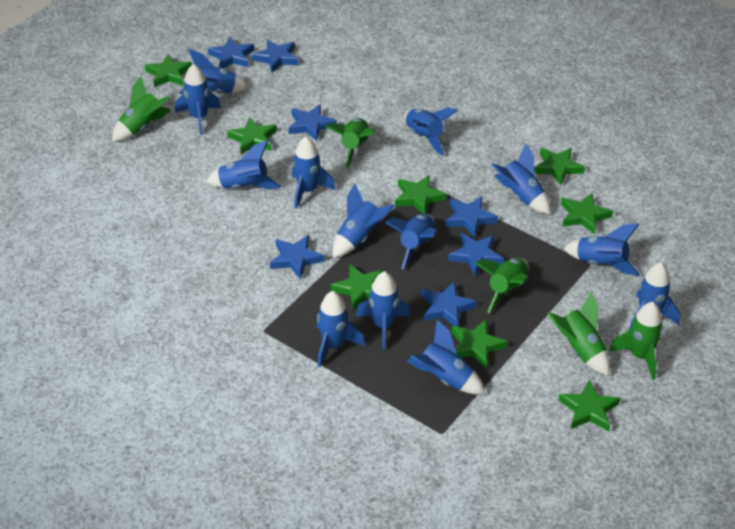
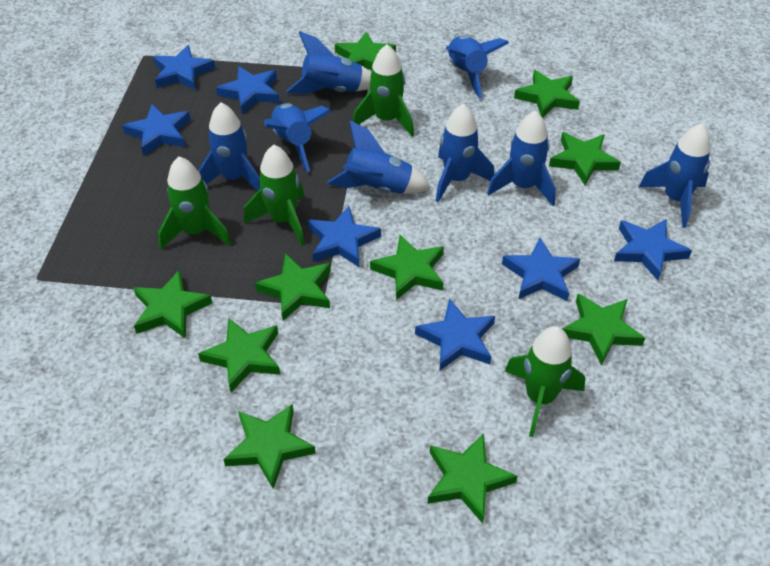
blue rocket: 13 -> 8
green rocket: 5 -> 4
green star: 8 -> 10

